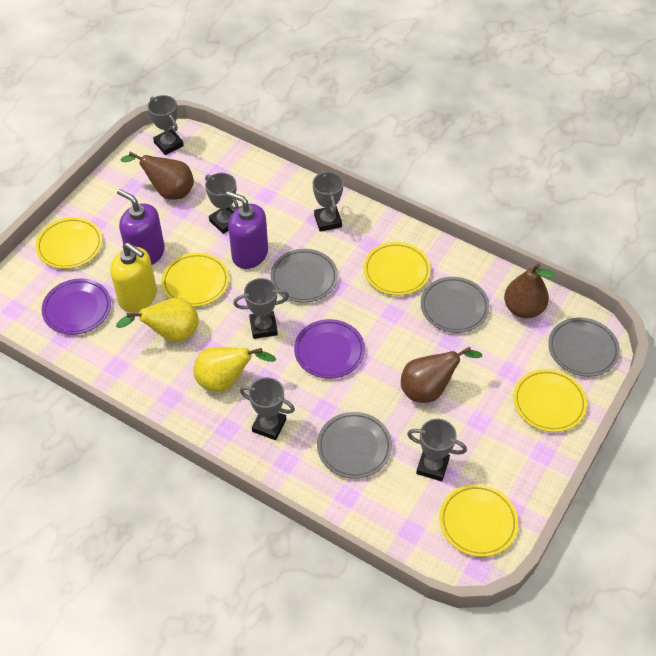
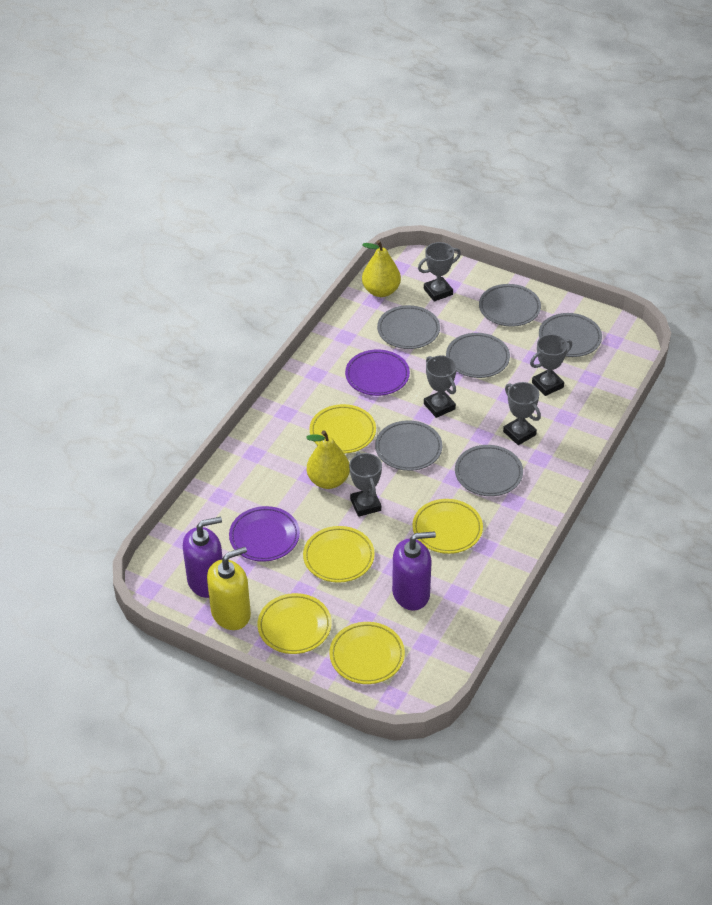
brown pear: 3 -> 0
grey plate: 4 -> 6
grey trophy: 6 -> 5

